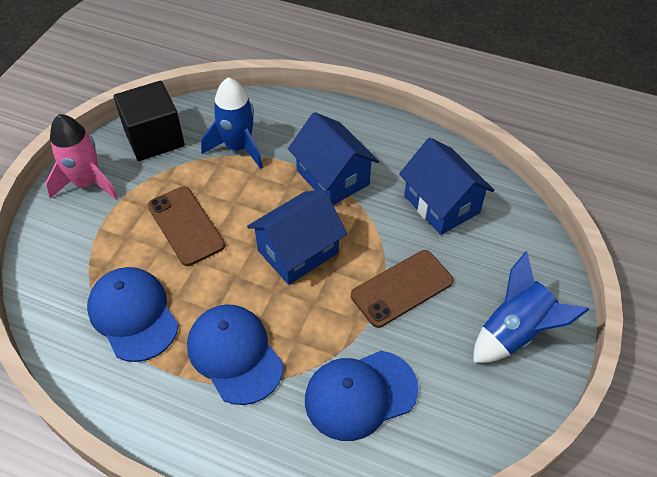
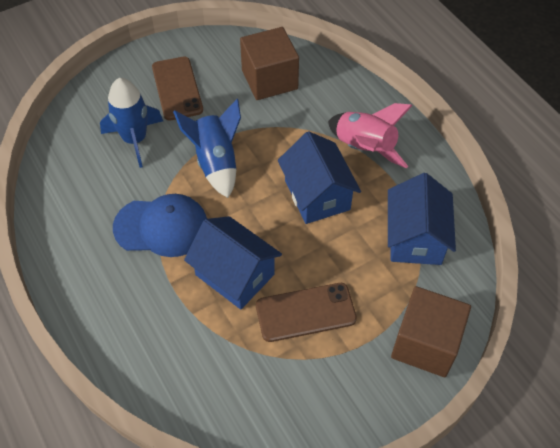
black cube: 1 -> 0
blue cap: 3 -> 1
brown cube: 0 -> 2

